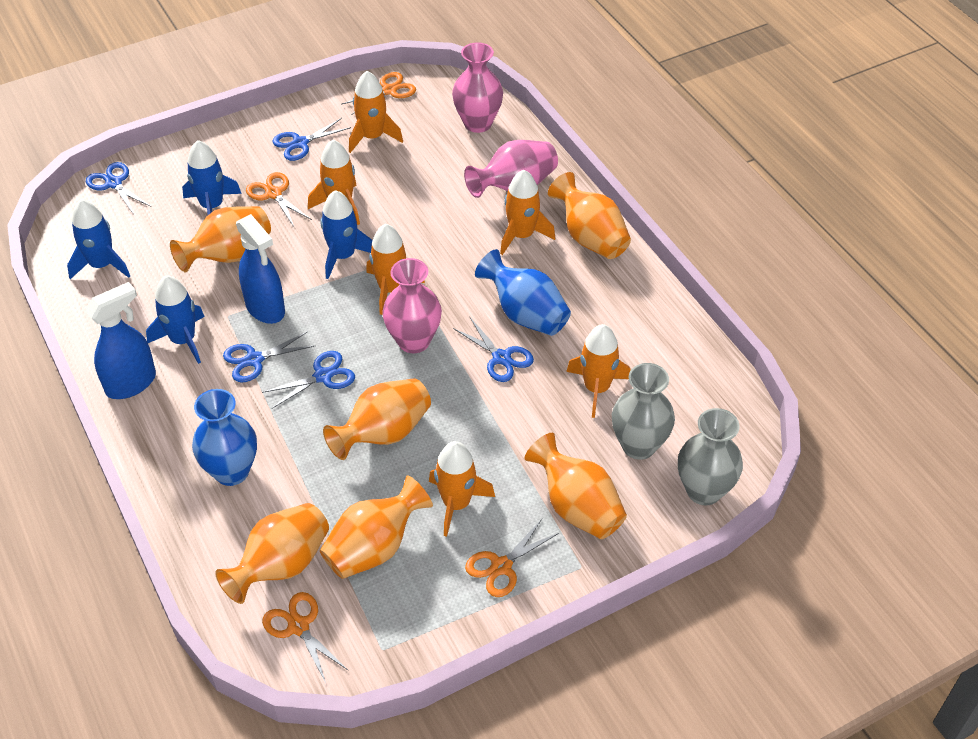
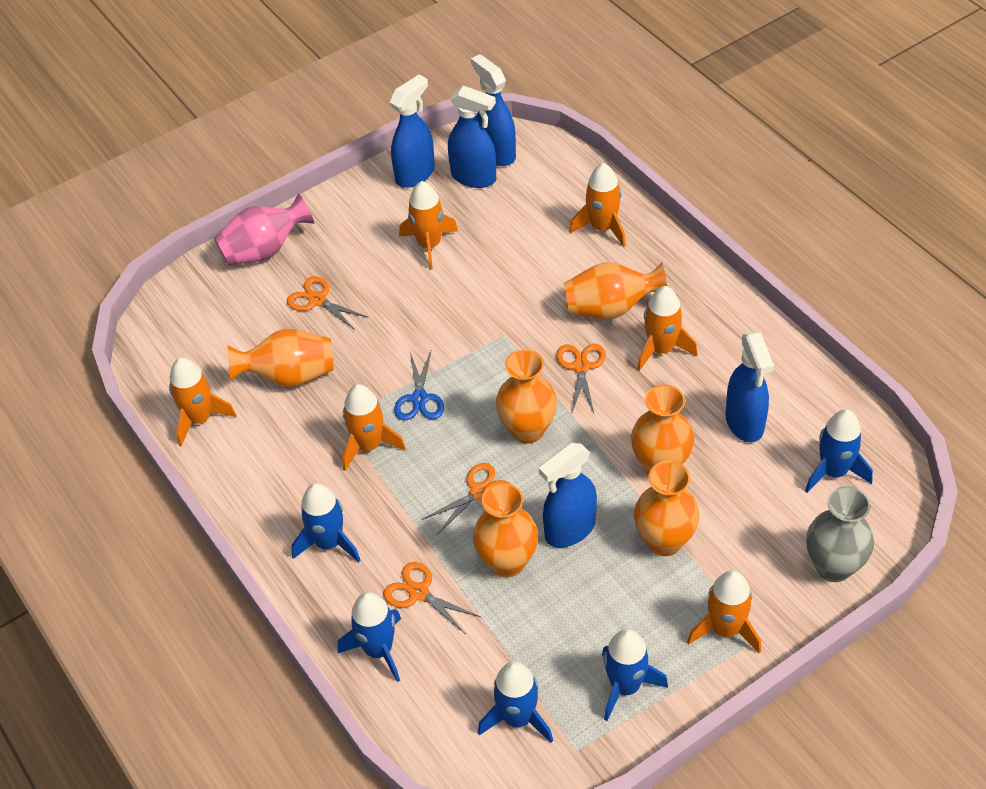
blue rocket: 4 -> 5
blue scissors: 5 -> 1
blue spray bottle: 2 -> 5
blue vase: 2 -> 0
grey vase: 2 -> 1
pink vase: 3 -> 1

